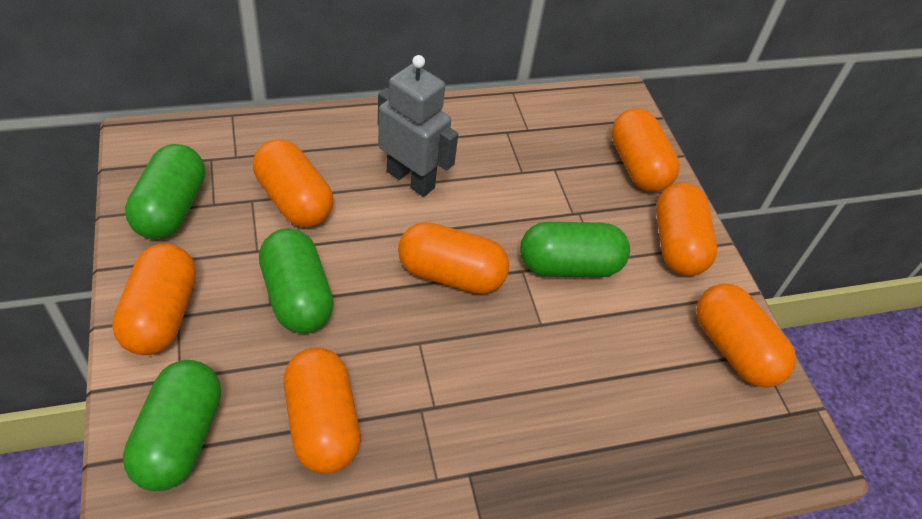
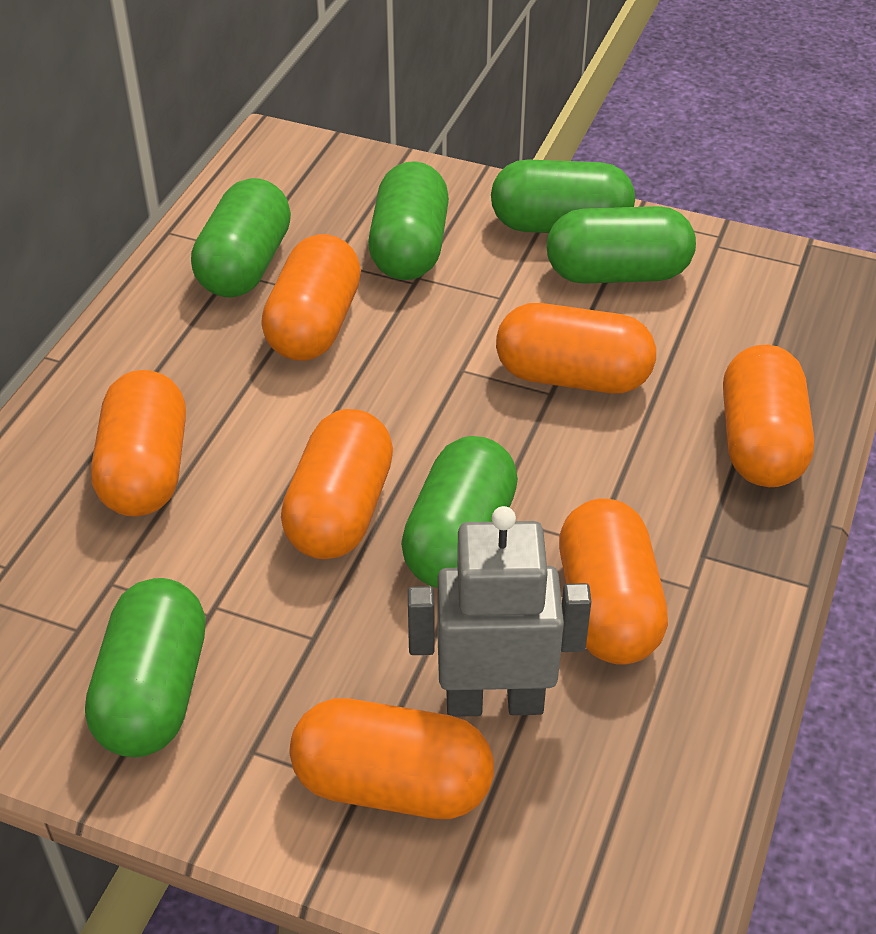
green capsule: 4 -> 6

